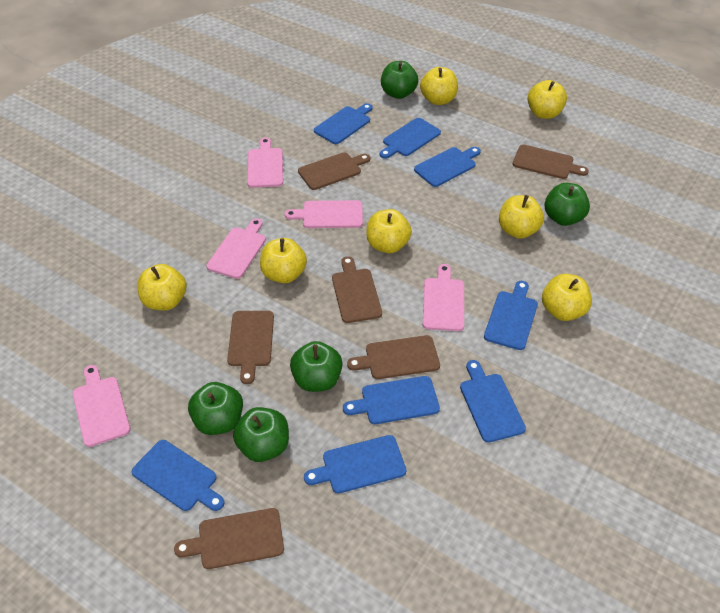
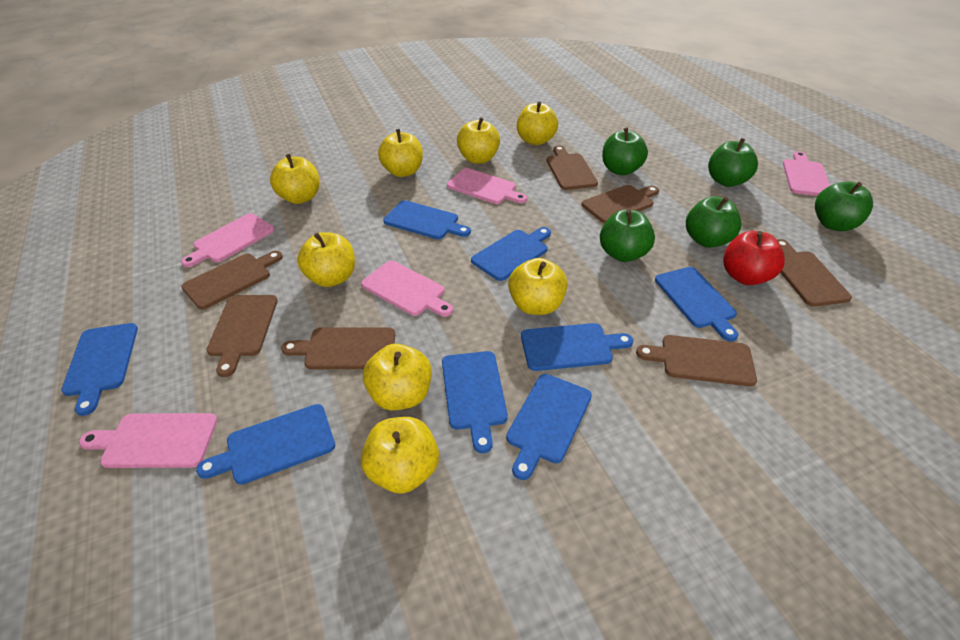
brown cutting board: 6 -> 7
red apple: 0 -> 1
yellow apple: 7 -> 8

